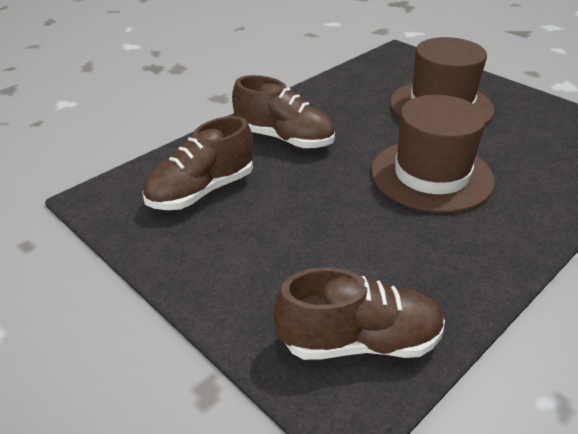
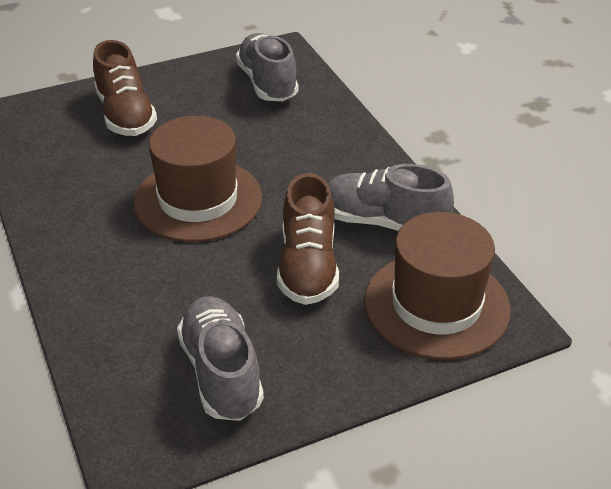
brown shoe: 3 -> 2
grey shoe: 0 -> 3

